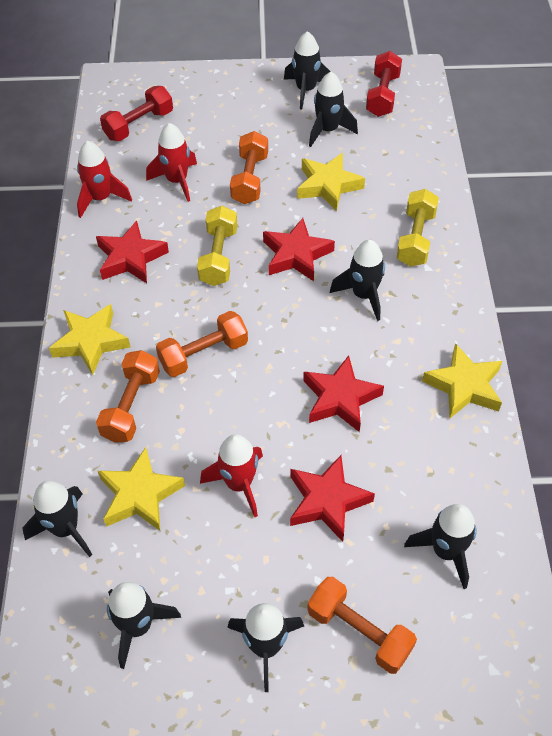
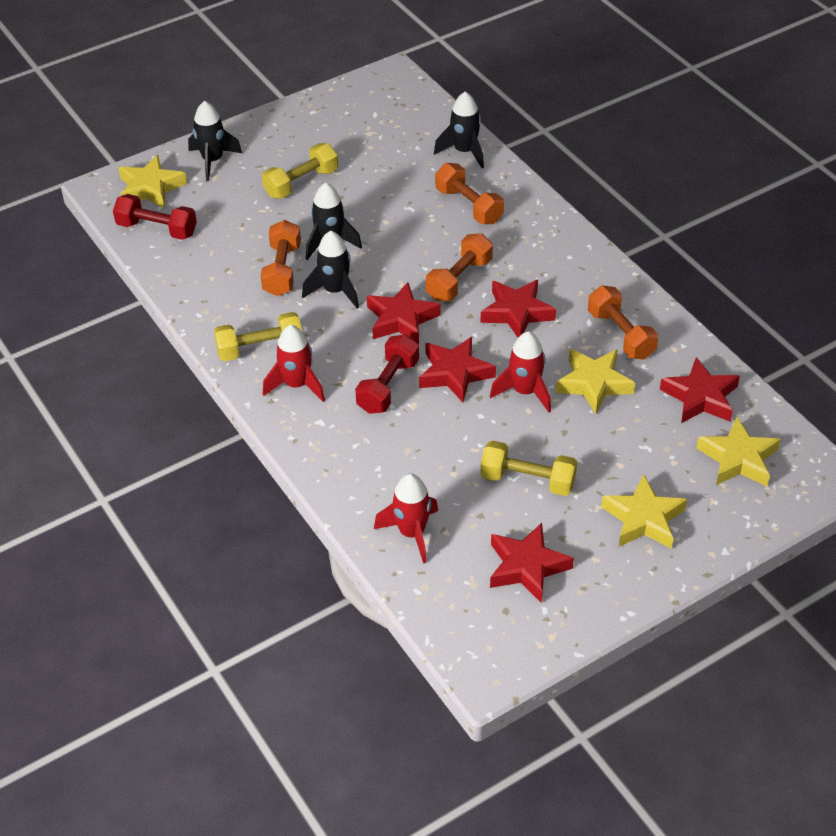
black rocket: 7 -> 4
red star: 4 -> 5
yellow dumbbell: 2 -> 3

